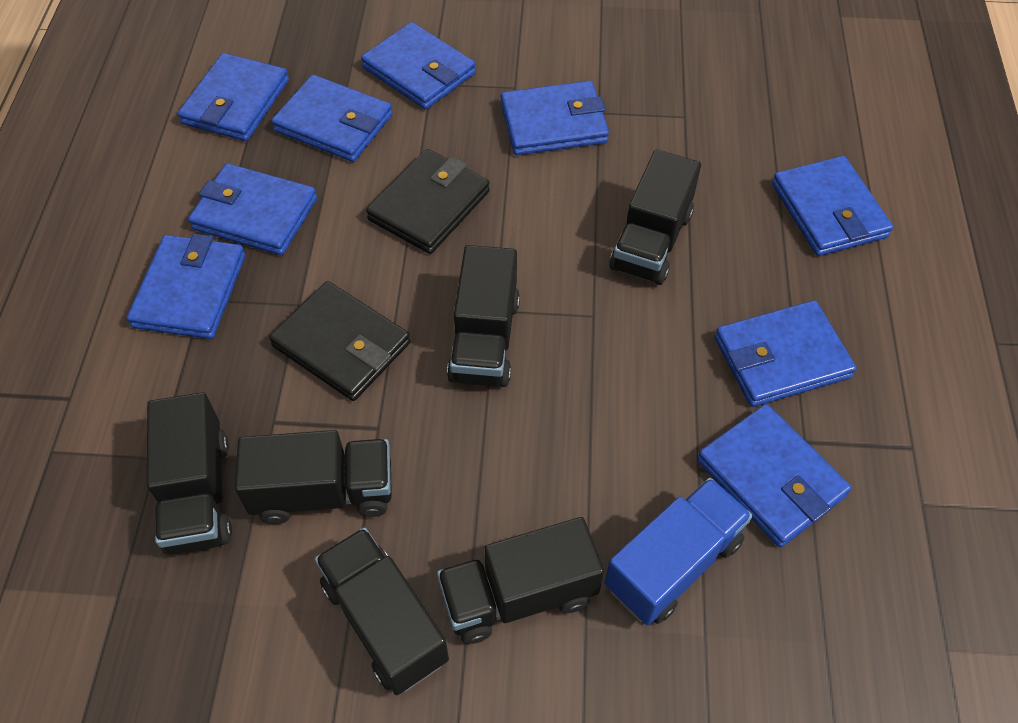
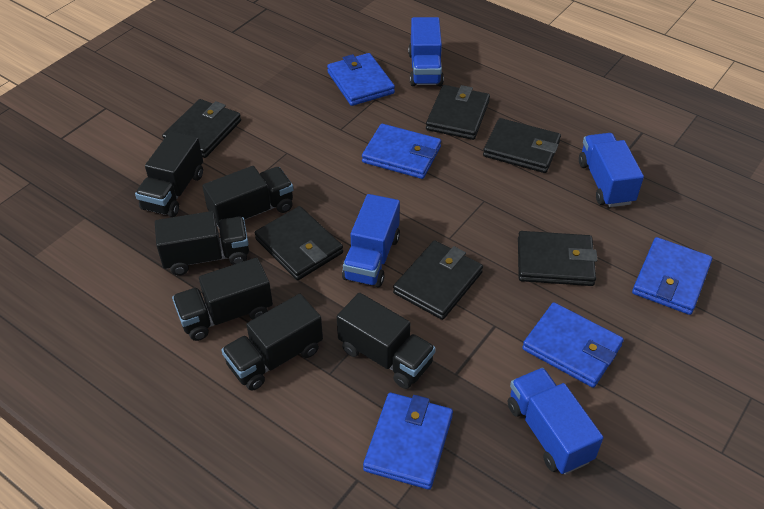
black wallet: 2 -> 6
blue truck: 1 -> 4
blue wallet: 9 -> 5

